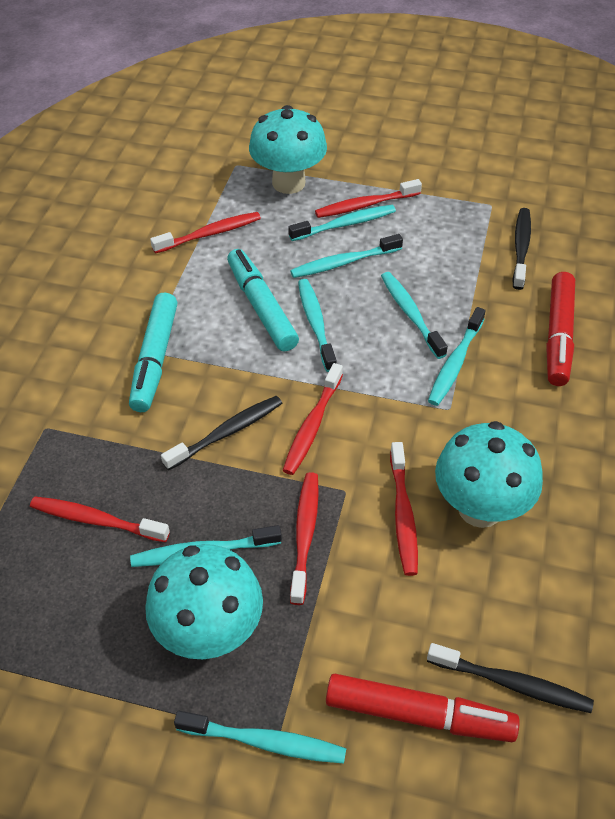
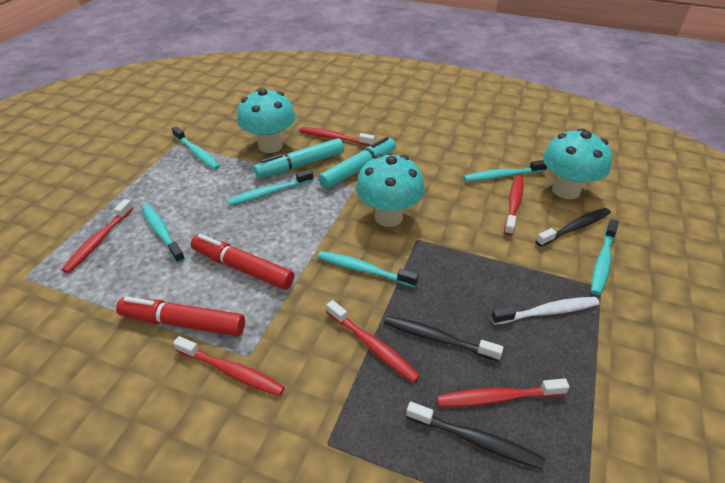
turquoise toothbrush: 7 -> 6
white toothbrush: 0 -> 1

